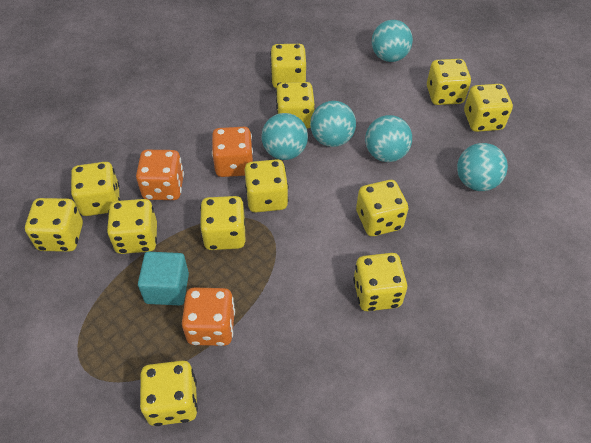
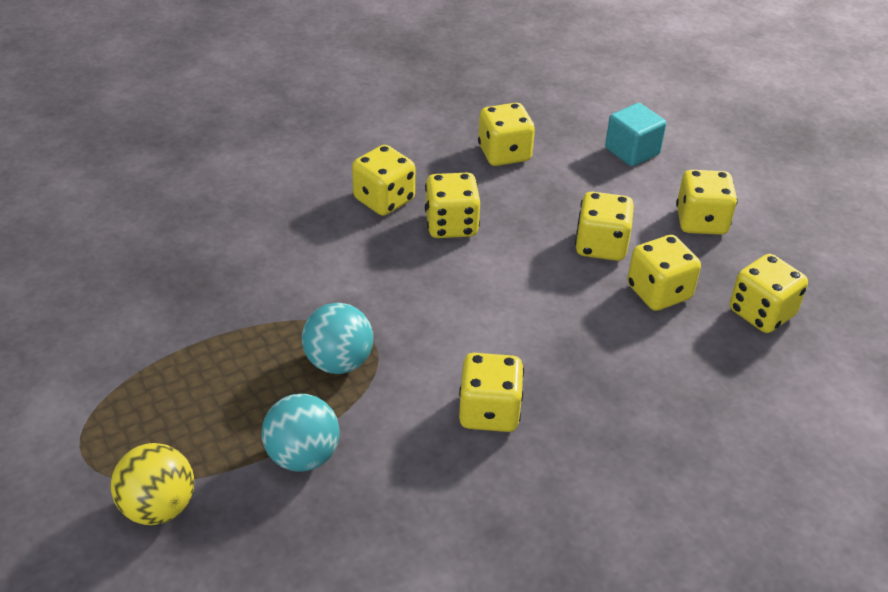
orange dice: 3 -> 0
turquoise ball: 5 -> 2
yellow ball: 0 -> 1
yellow dice: 12 -> 8

